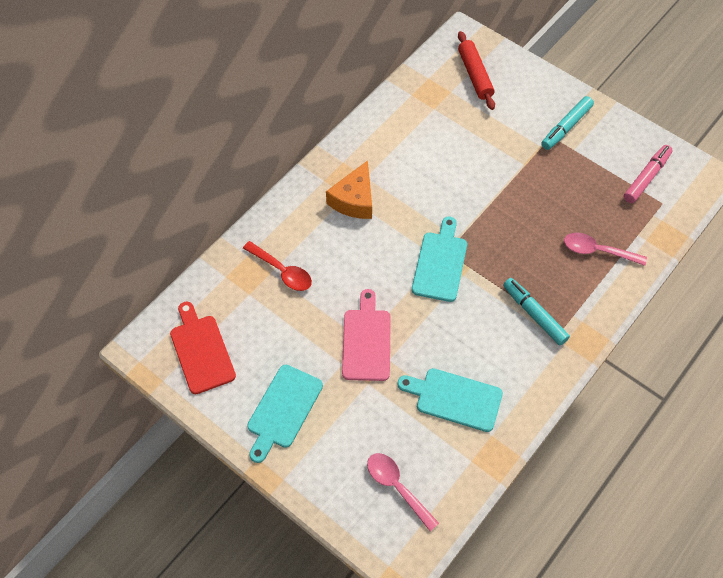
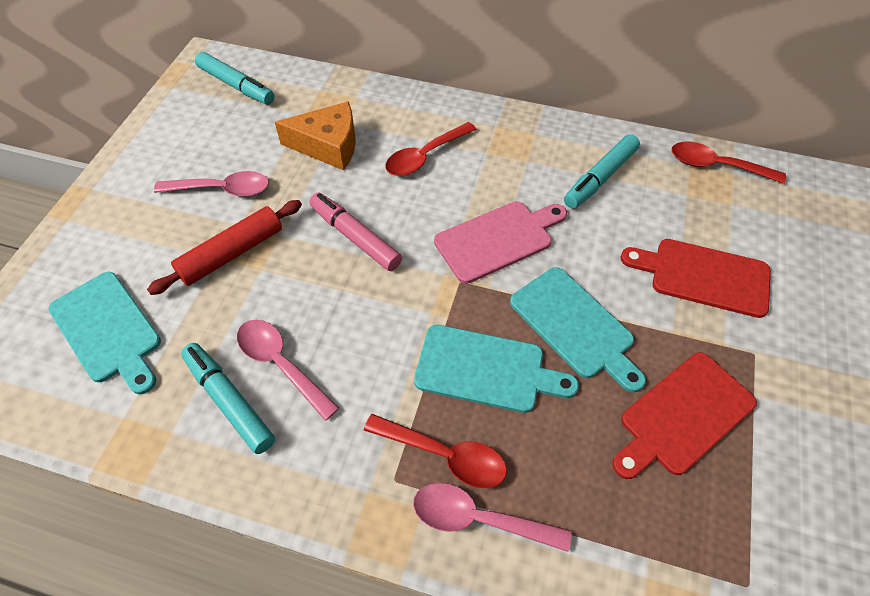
pink spoon: 2 -> 3
red cutting board: 1 -> 2
red spoon: 1 -> 3
turquoise marker: 2 -> 3

